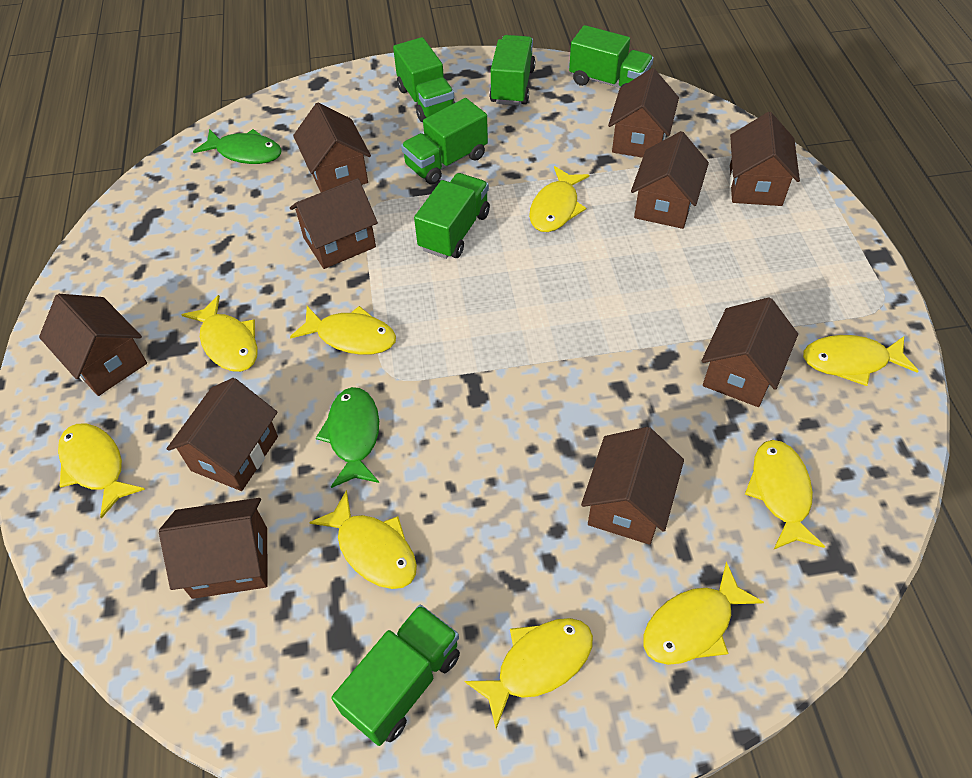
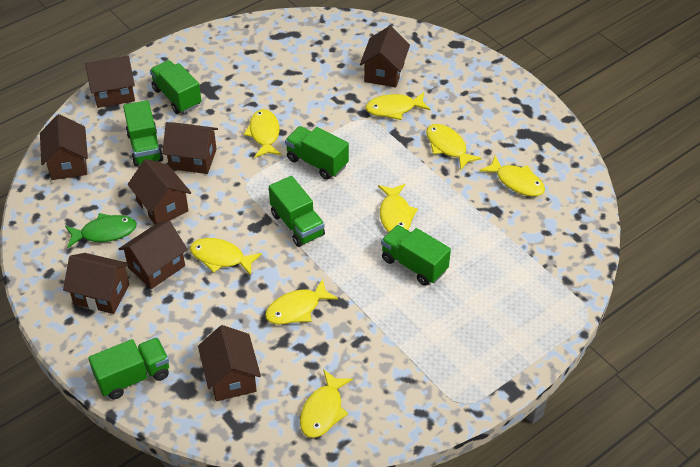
brown house: 10 -> 8
green fish: 2 -> 1
yellow fish: 9 -> 8

